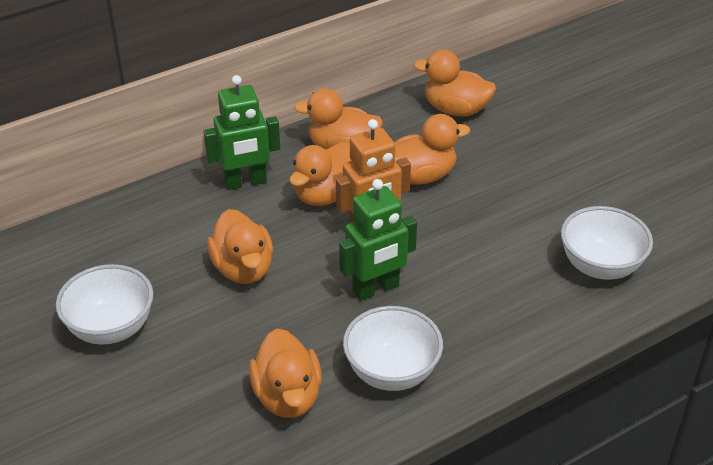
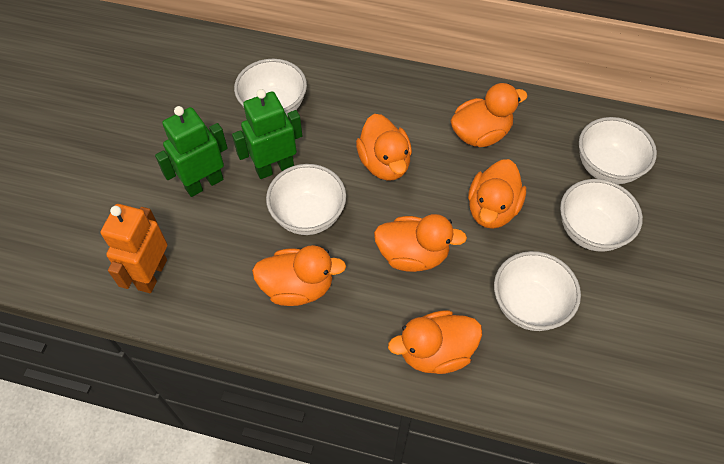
white bowl: 3 -> 5

